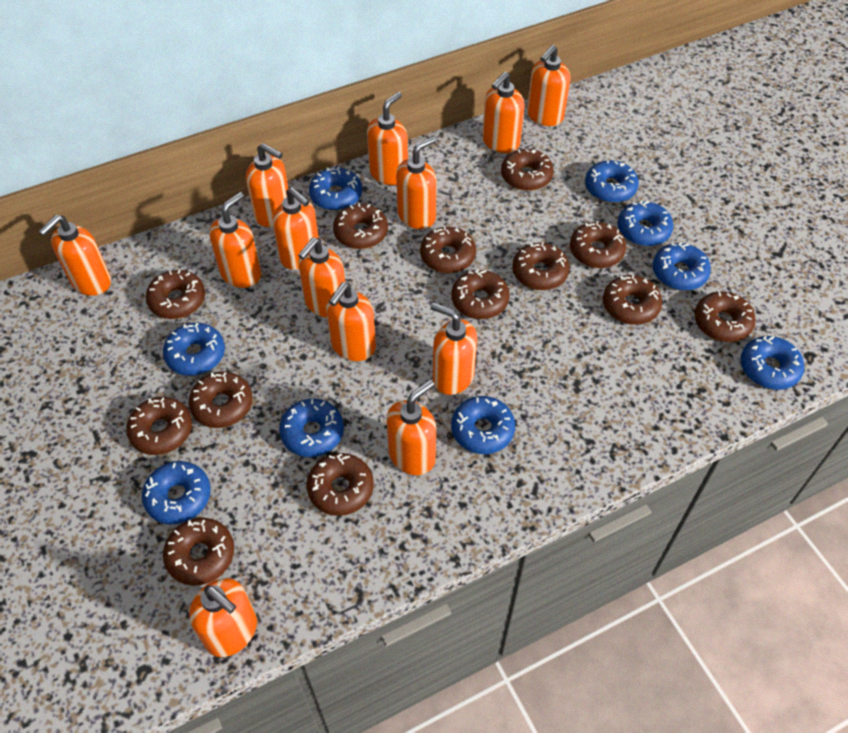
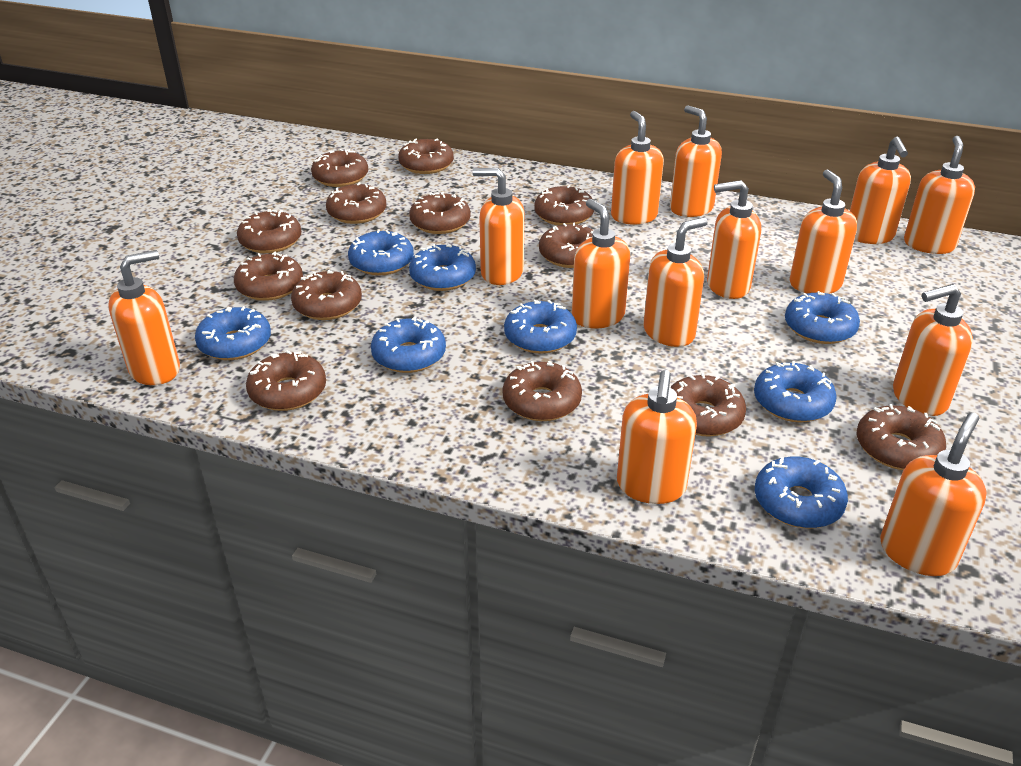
blue donut: 9 -> 8

